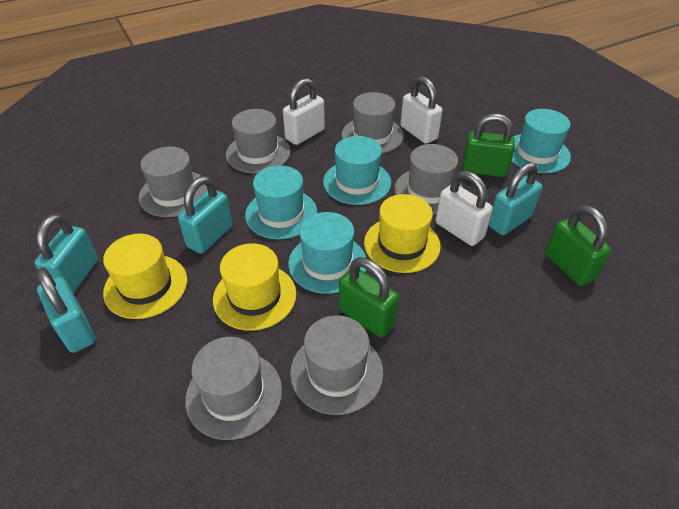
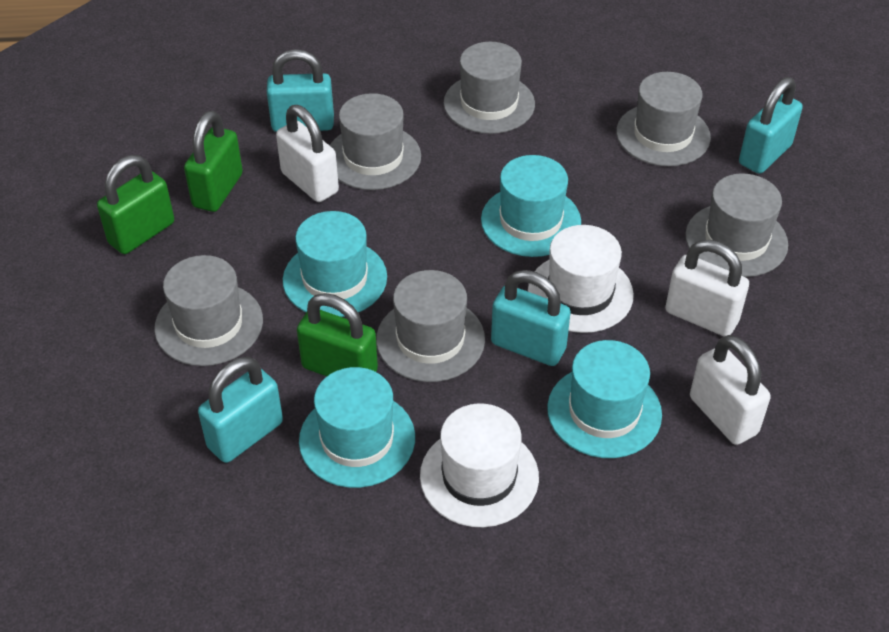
white hat: 0 -> 2
yellow hat: 3 -> 0

